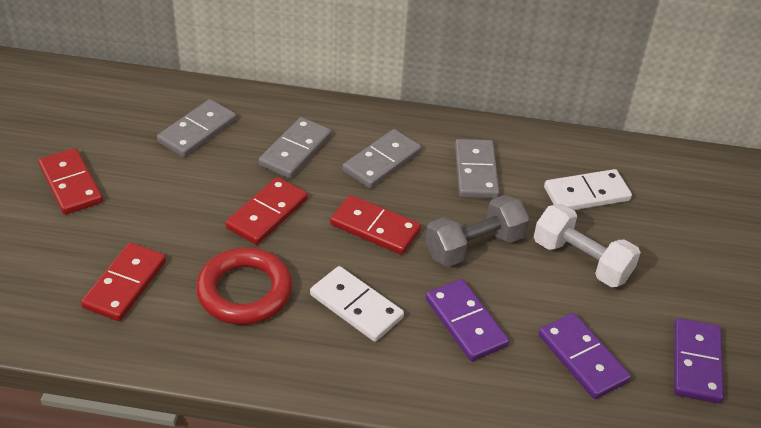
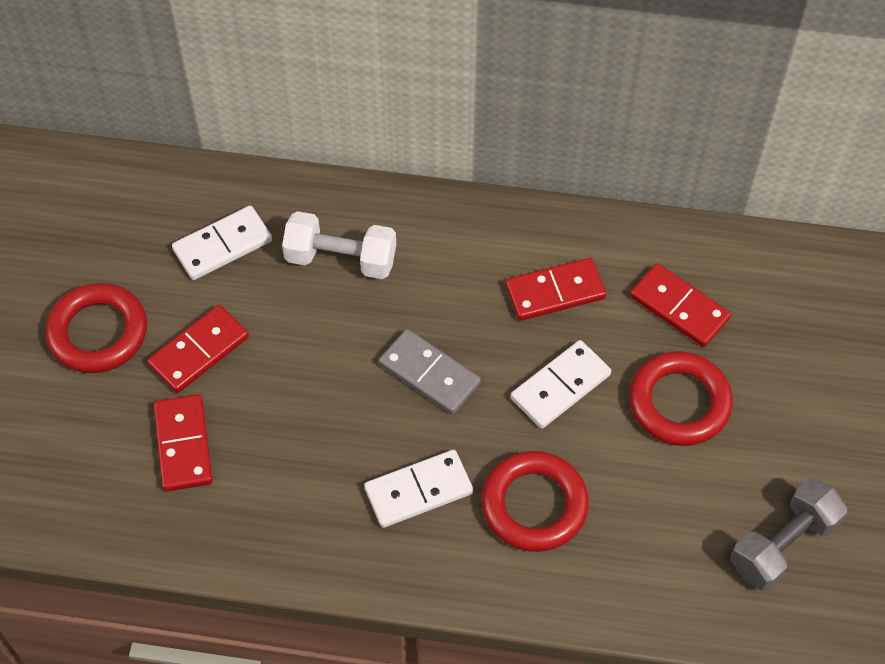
grey domino: 4 -> 1
purple domino: 3 -> 0
red ring: 1 -> 3
white domino: 2 -> 3

